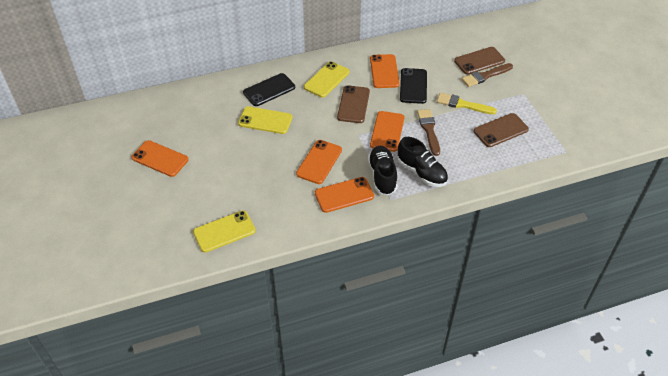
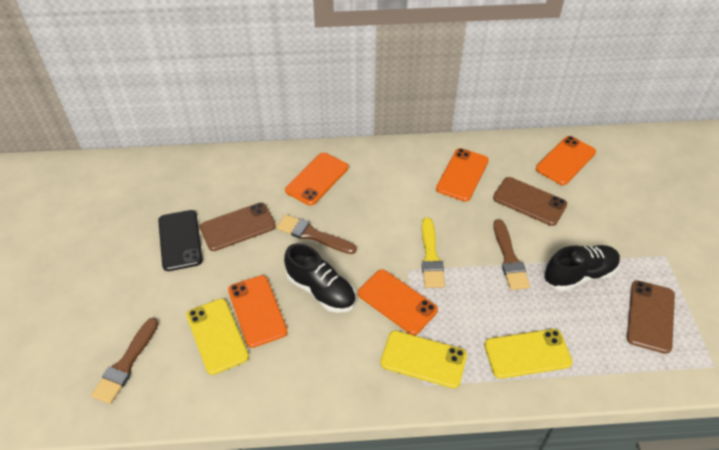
black phone: 2 -> 1
brown brush: 2 -> 3

